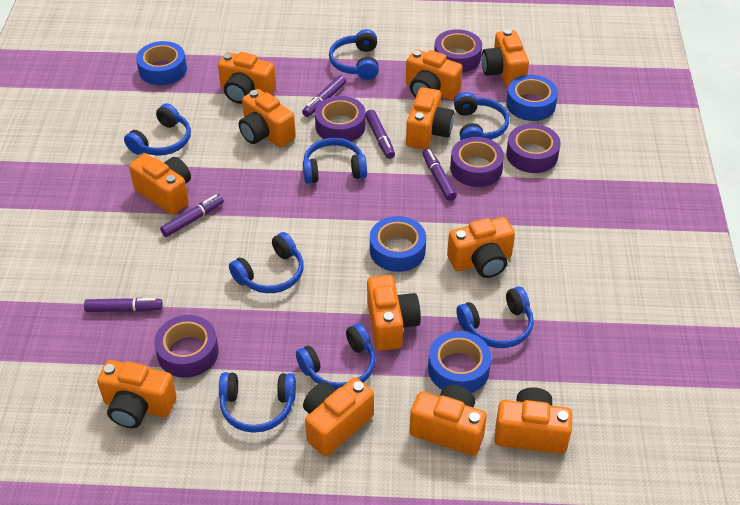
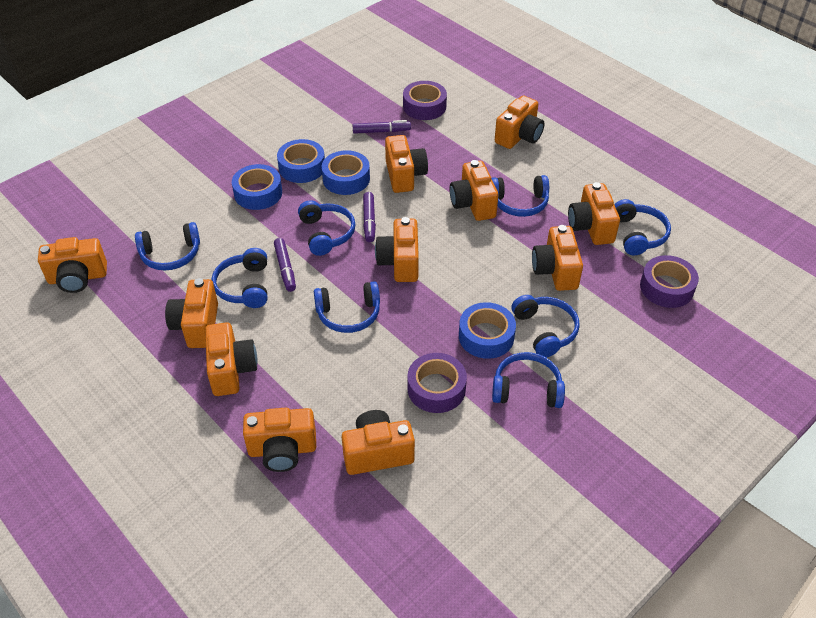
orange camera: 12 -> 11
purple marker: 5 -> 3
purple tape: 5 -> 3

